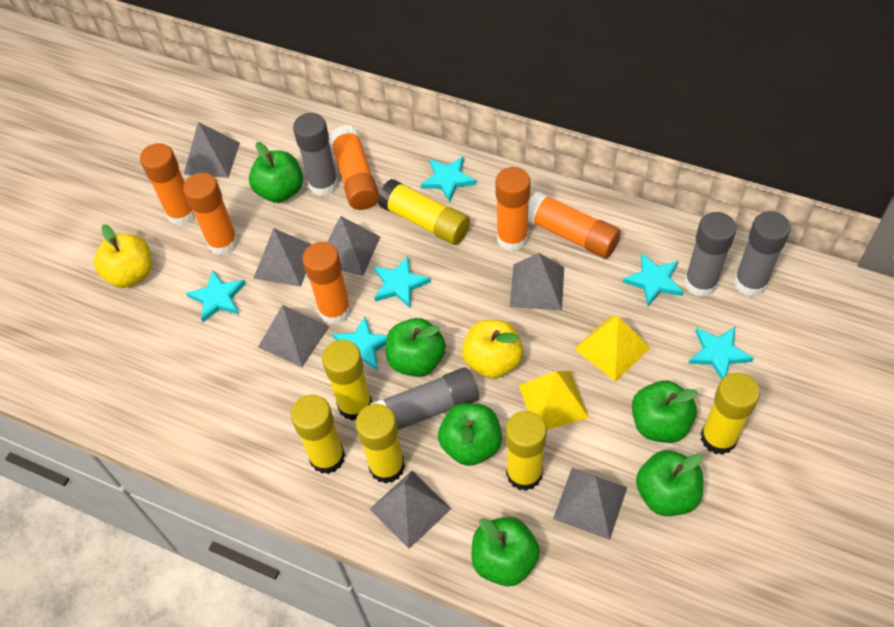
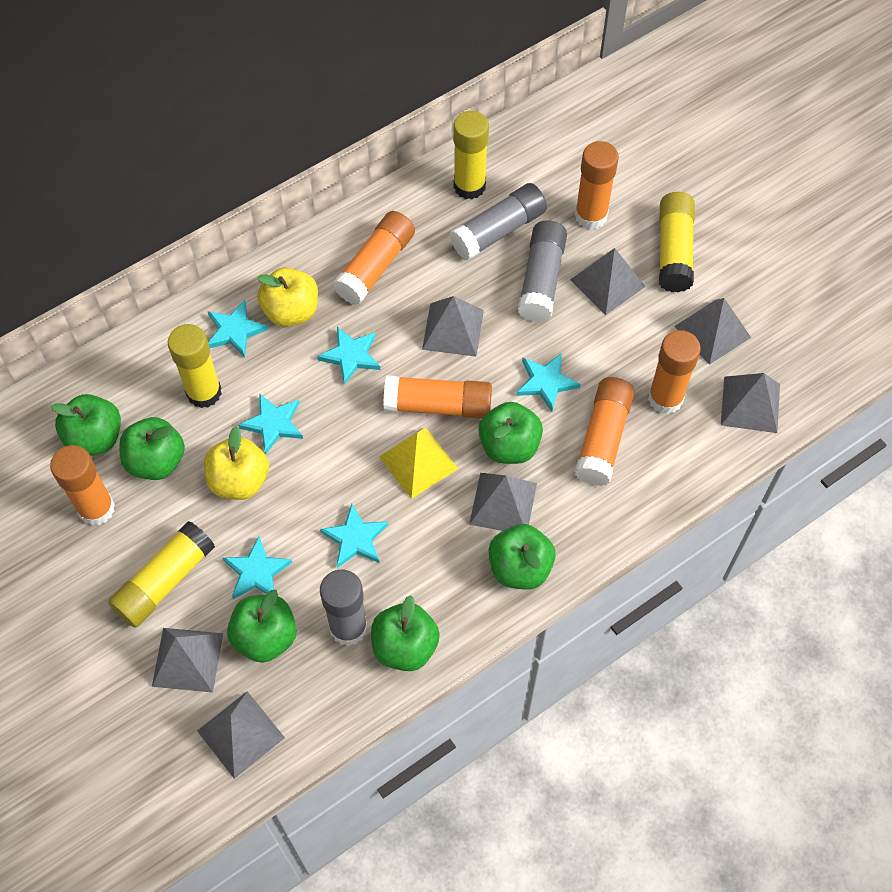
grey glue stick: 4 -> 3
yellow glue stick: 6 -> 4
yellow pyramid: 2 -> 1

